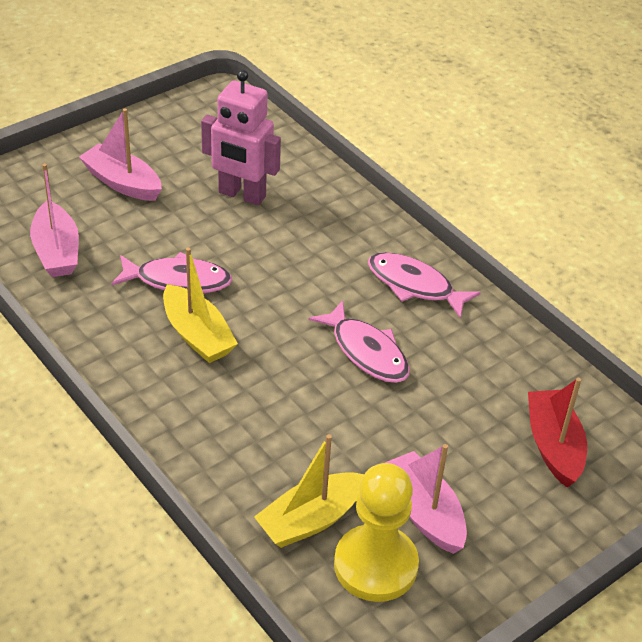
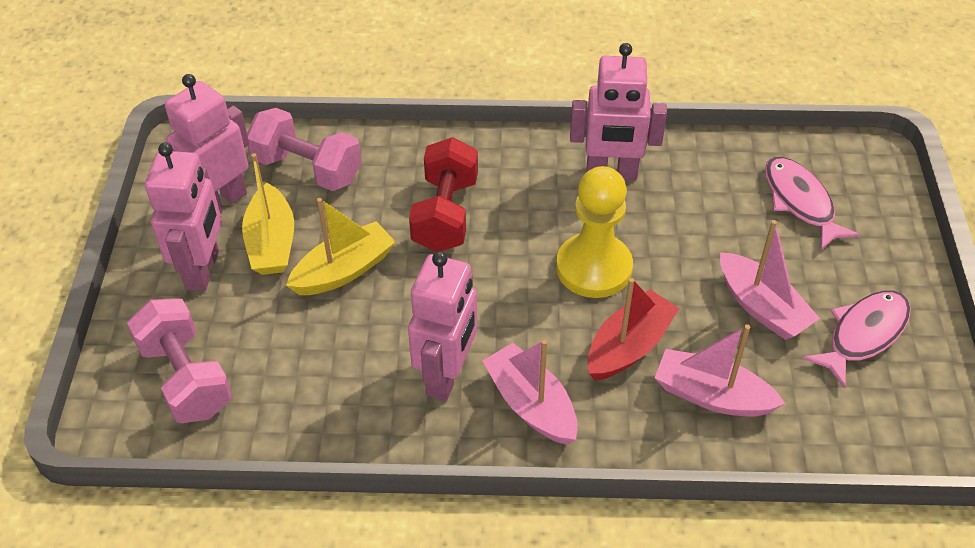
pink dumbbell: 0 -> 2
pink fish: 3 -> 2
pink robot: 1 -> 4
red dumbbell: 0 -> 1

